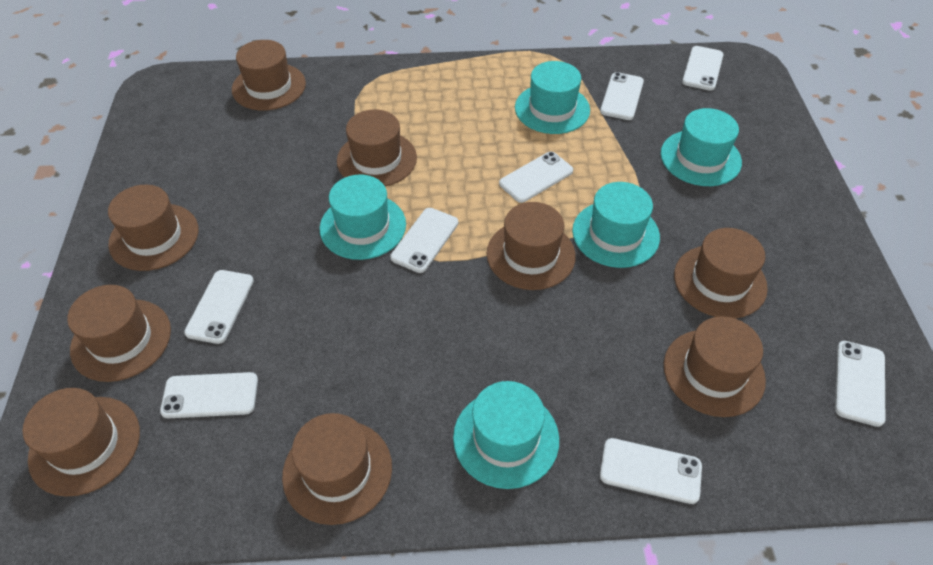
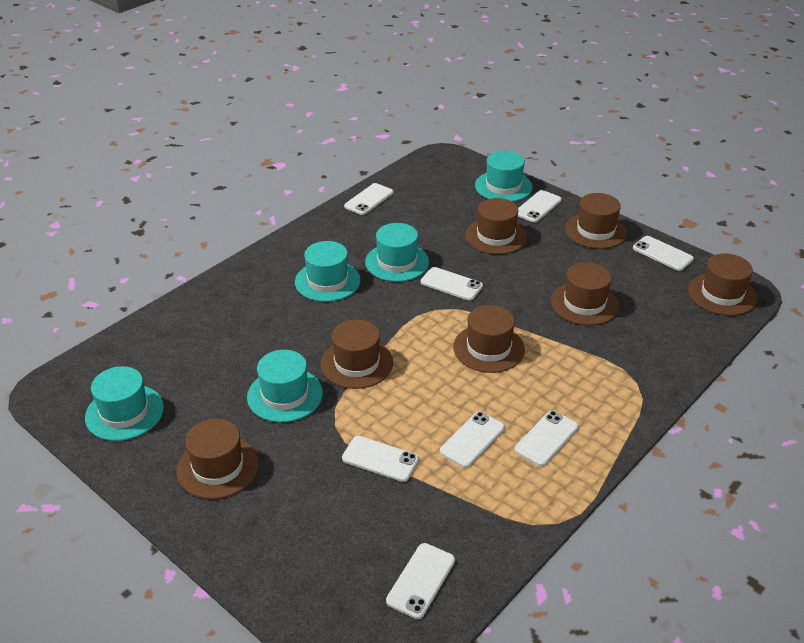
brown hat: 9 -> 7

